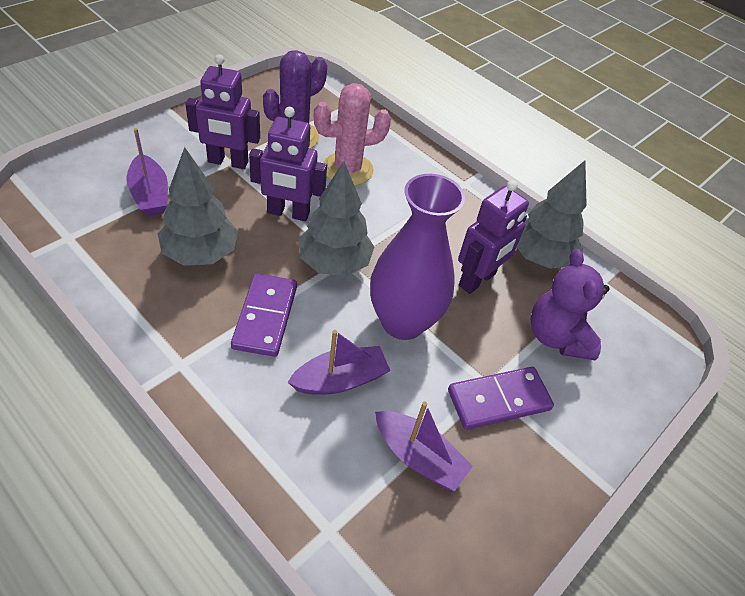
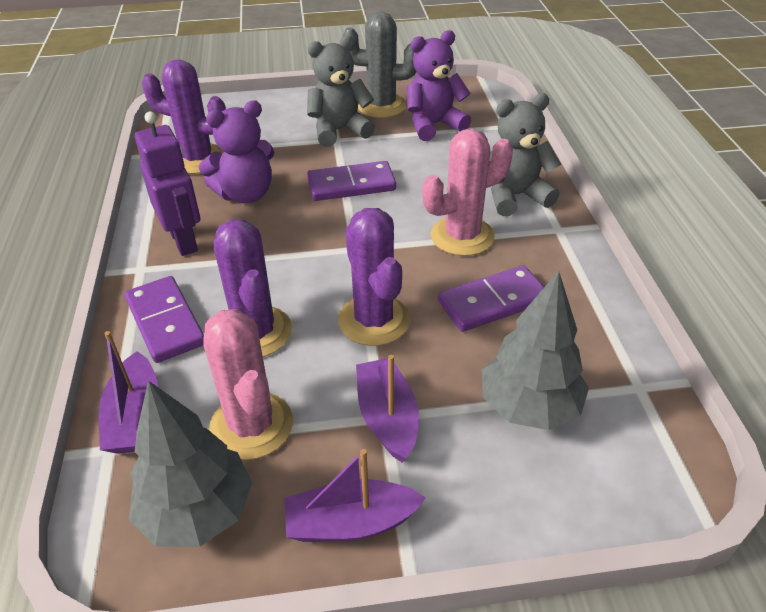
grey cactus: 0 -> 1
grey teddy bear: 0 -> 2
grey tree: 3 -> 2
pink cactus: 1 -> 2
purple cactus: 1 -> 3
purple domino: 2 -> 3
purple robot: 3 -> 1
purple teddy bear: 1 -> 2
purple vase: 1 -> 0

